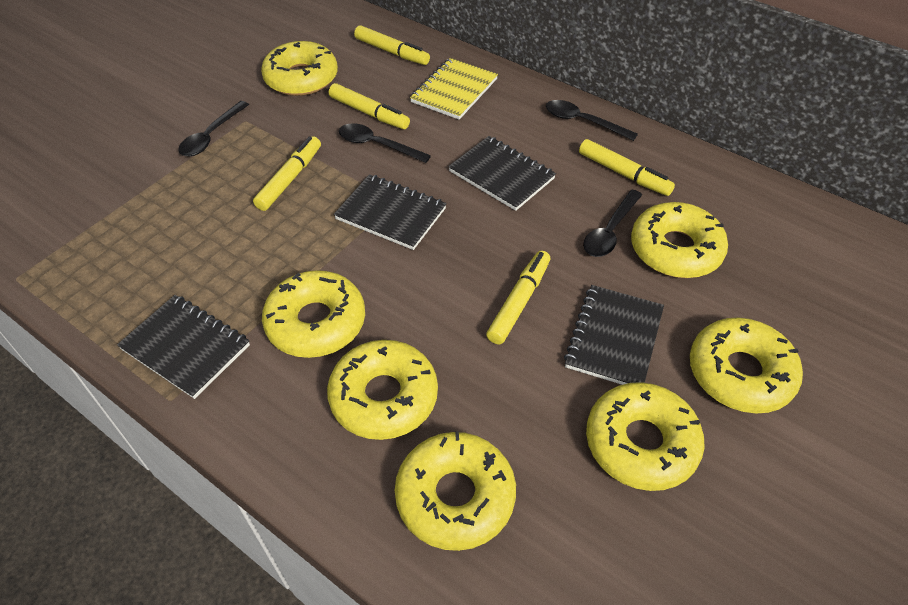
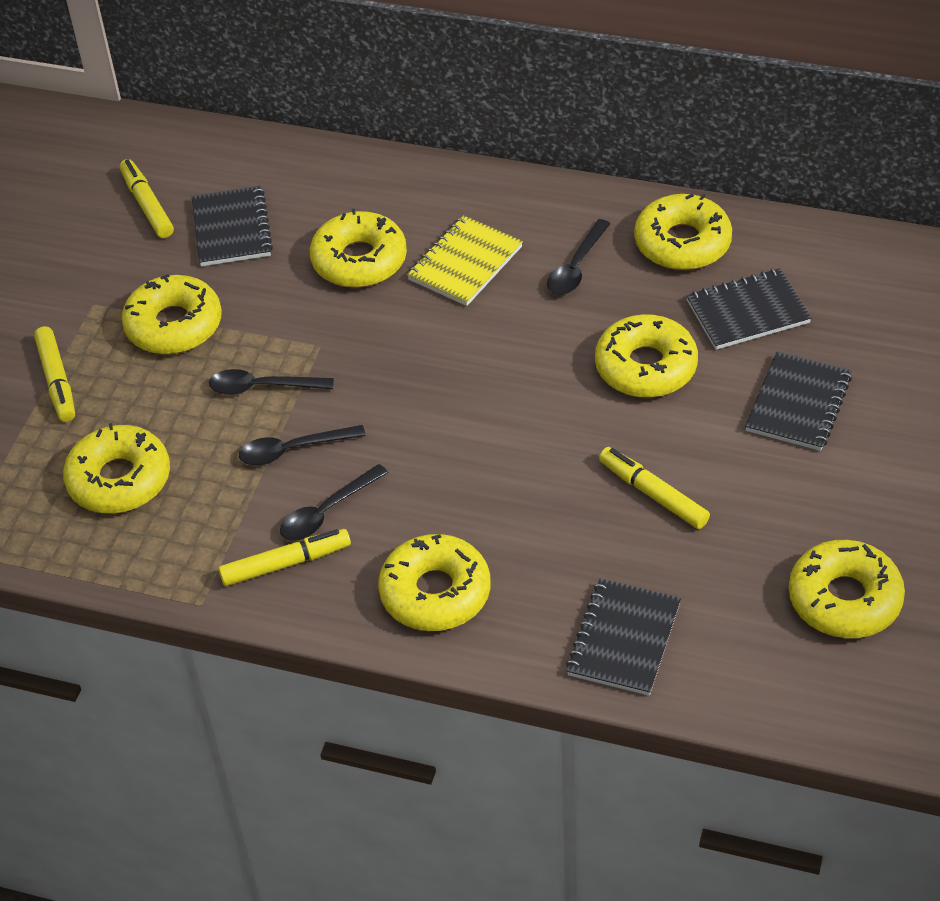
yellow marker: 5 -> 4

